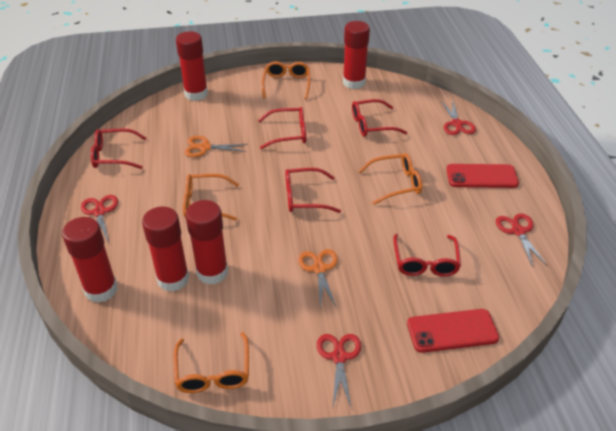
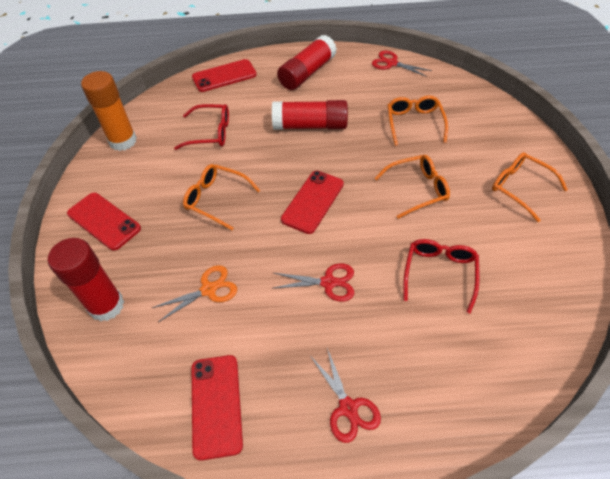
orange glue stick: 0 -> 1
orange scissors: 2 -> 1
red glasses: 5 -> 2
red glue stick: 5 -> 3
red phone: 2 -> 4
red scissors: 4 -> 3

